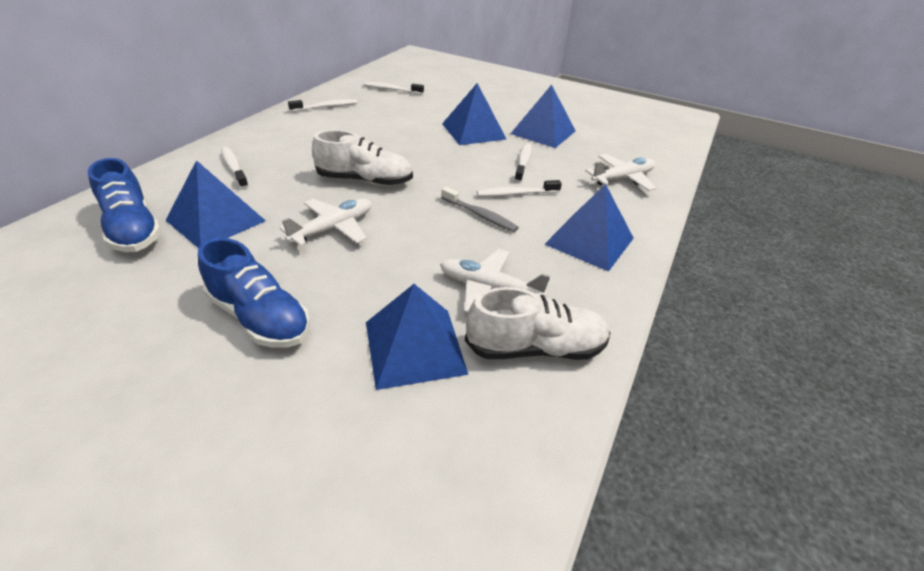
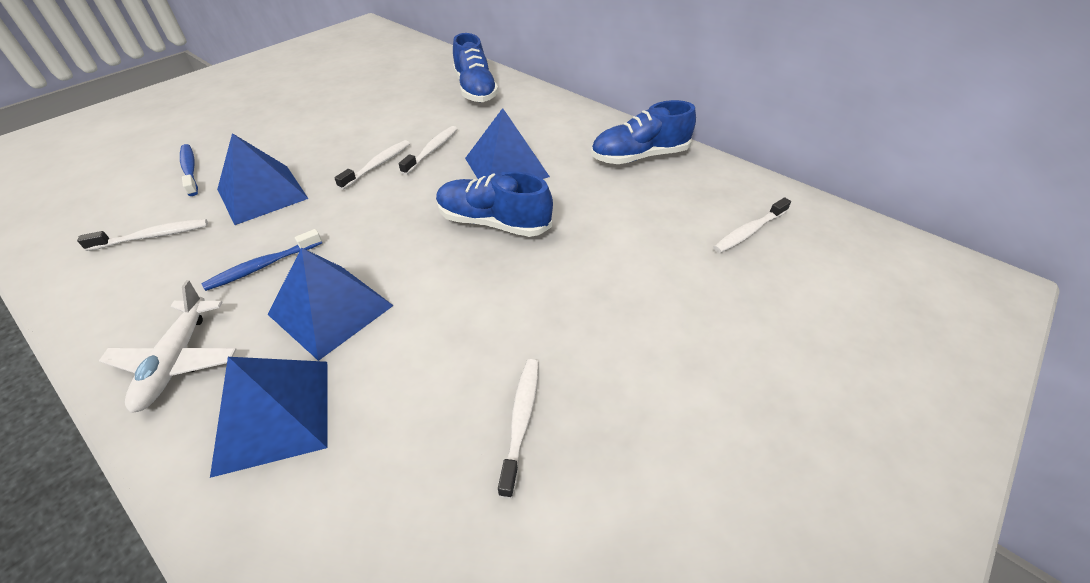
blue pyramid: 5 -> 4
blue shoe: 2 -> 3
blue toothbrush: 0 -> 2
grey toothbrush: 1 -> 0
white plane: 3 -> 1
white shoe: 2 -> 0

